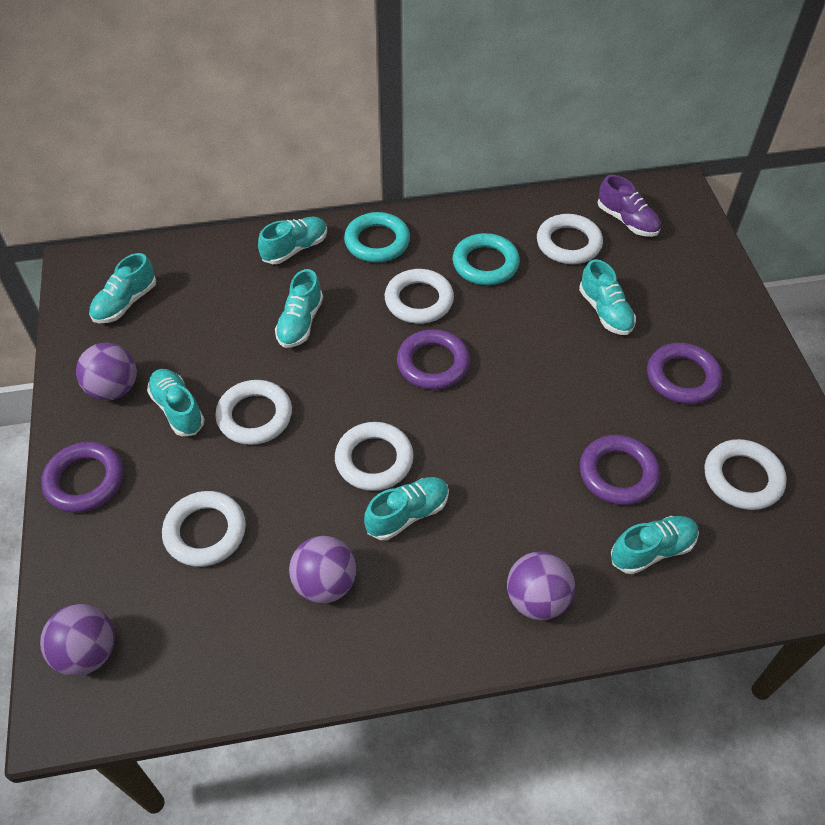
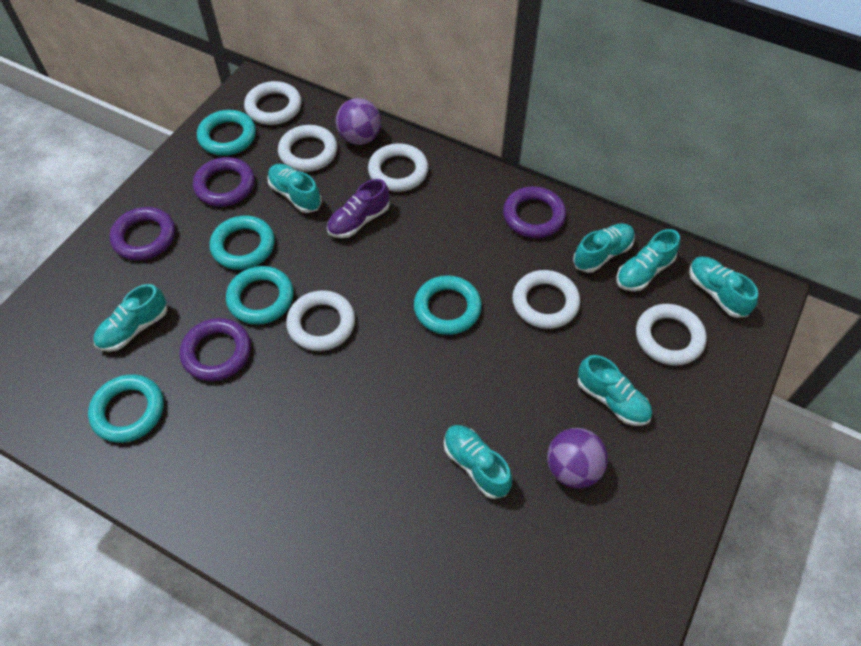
purple ball: 4 -> 2
turquoise ring: 2 -> 5

